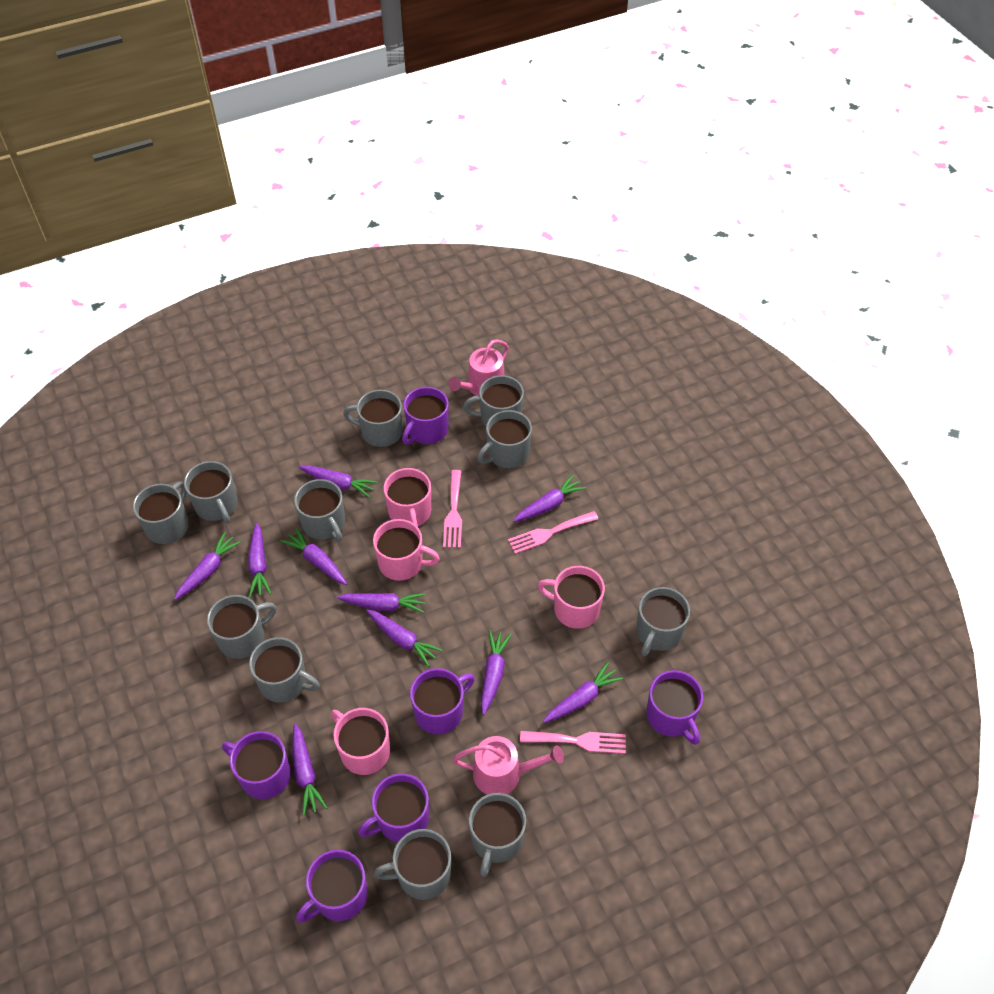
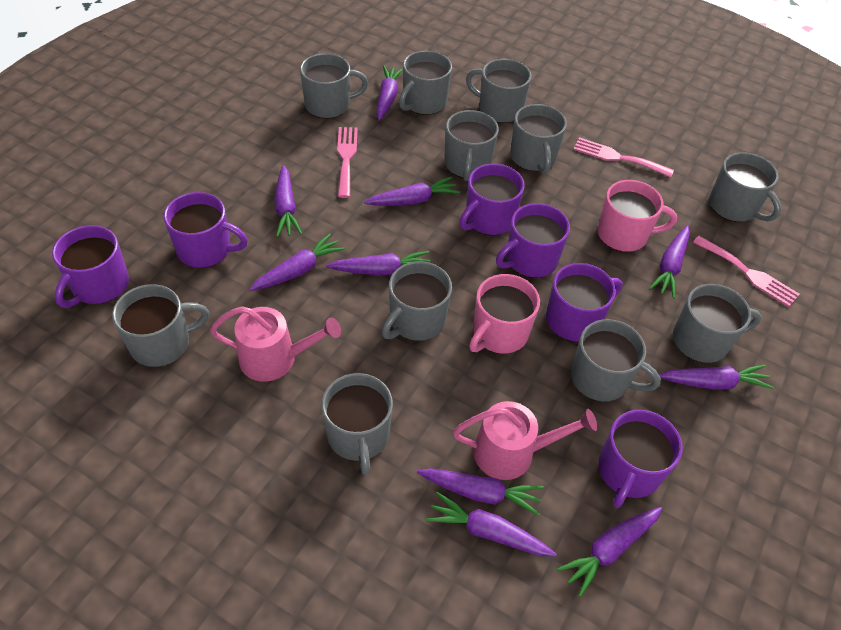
pink mug: 4 -> 2

